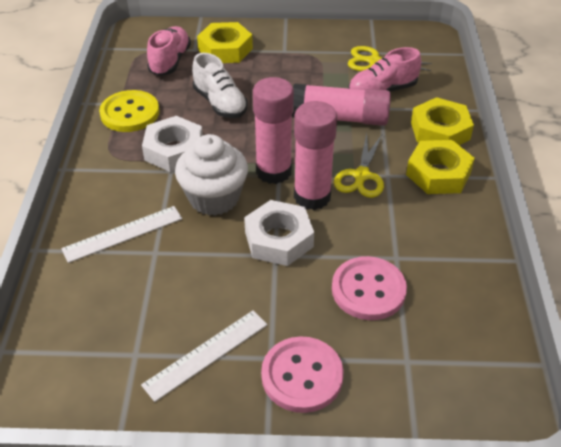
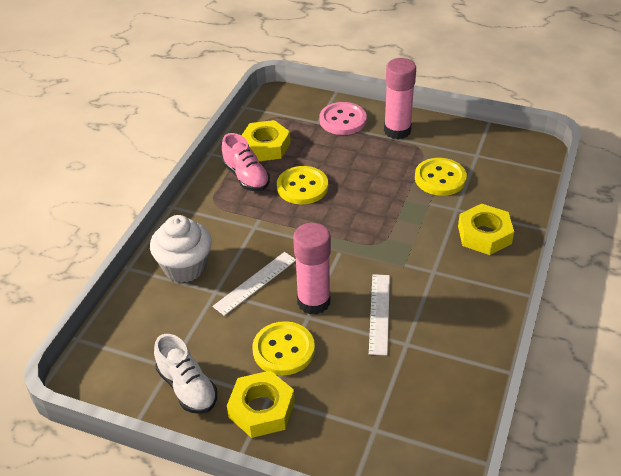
pink button: 2 -> 1
pink glue stick: 3 -> 2
pink shoe: 2 -> 1
white nut: 2 -> 0
yellow button: 1 -> 3
yellow scissors: 2 -> 0

